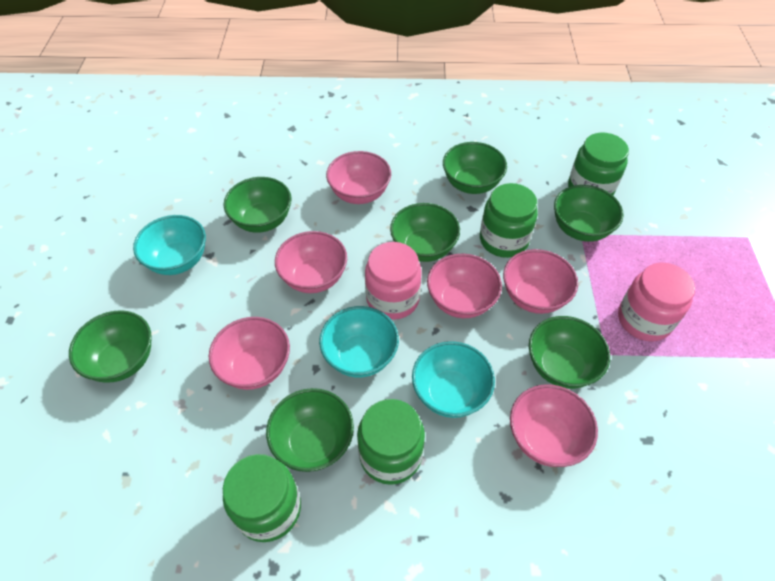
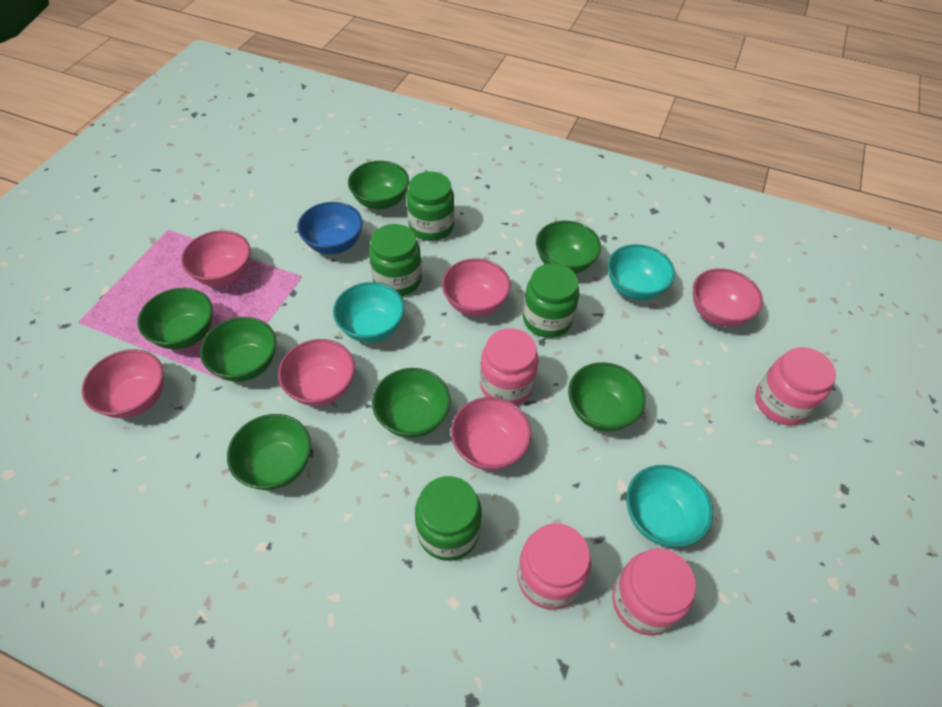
blue bowl: 0 -> 1
pink jar: 2 -> 4

